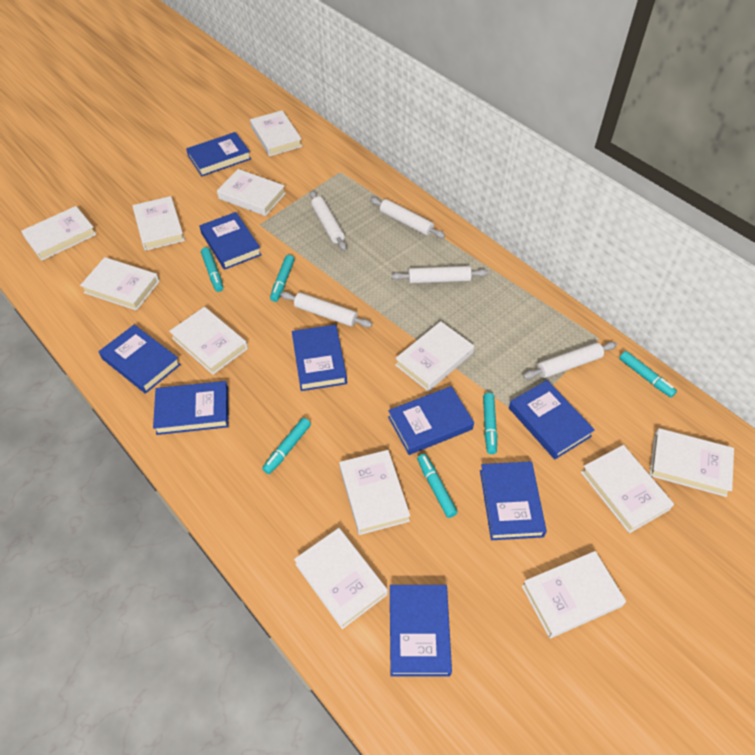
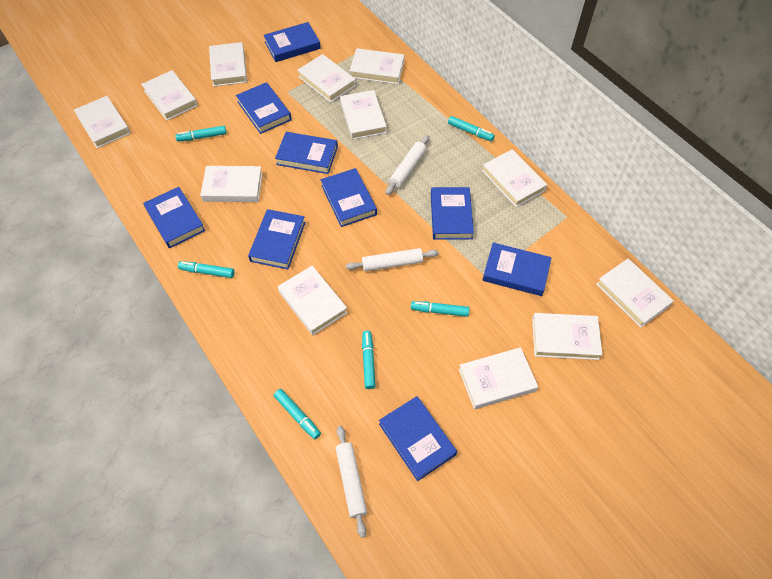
white rolling pin: 5 -> 3

